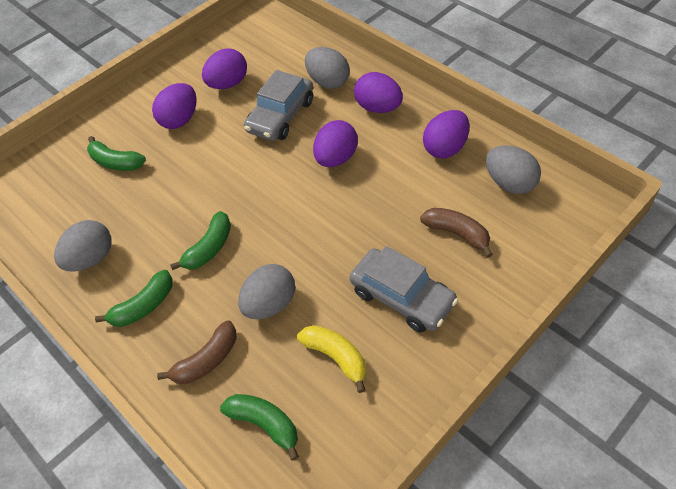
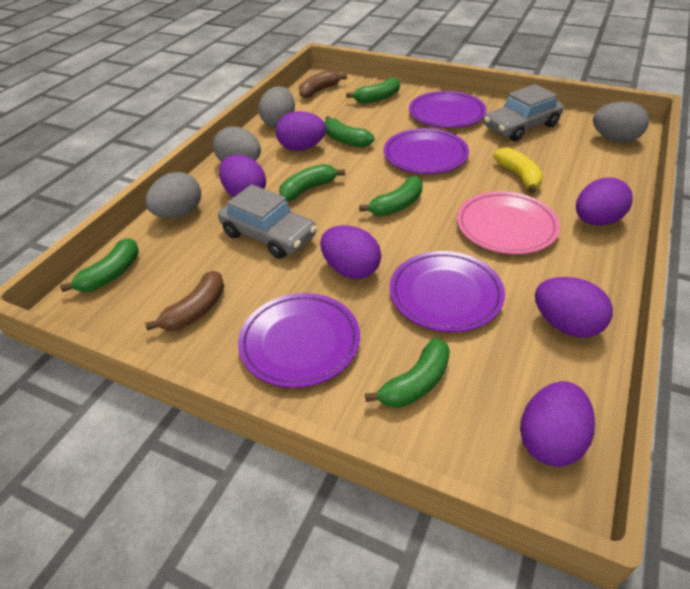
green banana: 4 -> 6
pink plate: 0 -> 1
purple egg: 5 -> 6
purple plate: 0 -> 4

